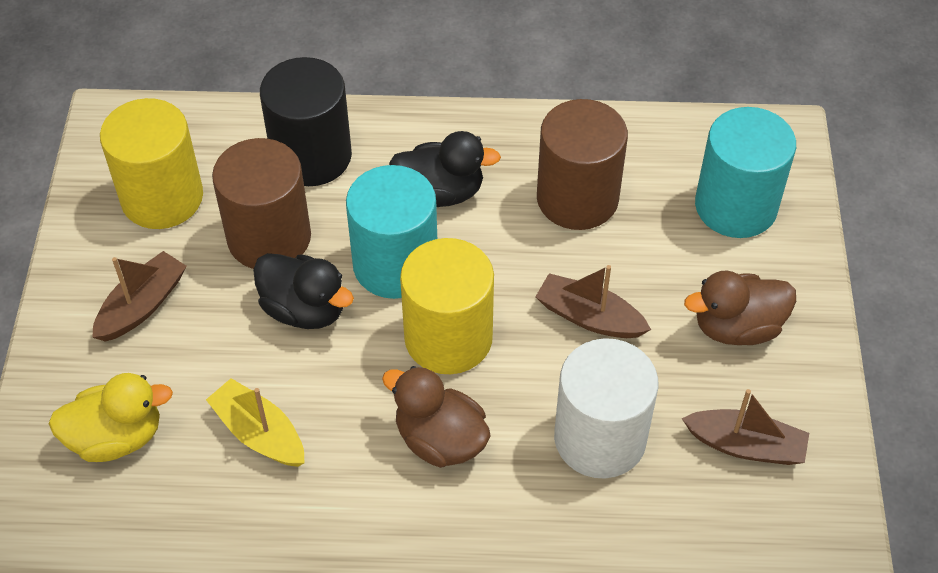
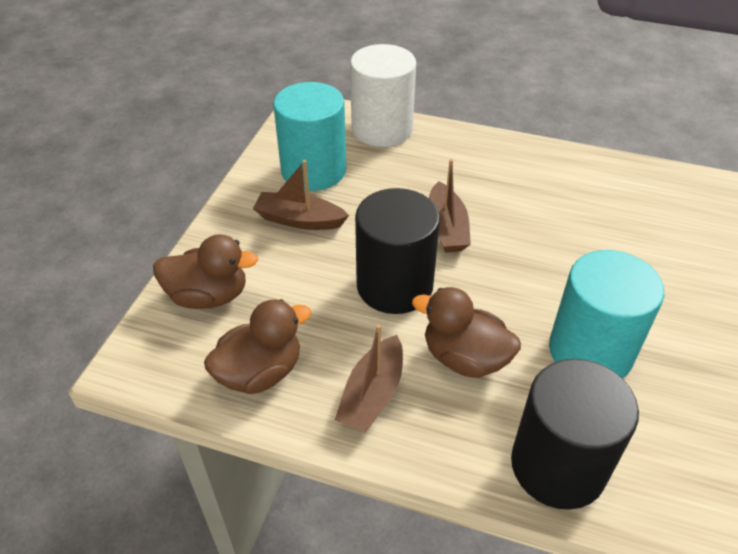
black cylinder: 1 -> 2
black duck: 2 -> 0
brown cylinder: 2 -> 0
brown duck: 2 -> 3
yellow boat: 1 -> 0
yellow cylinder: 2 -> 0
yellow duck: 1 -> 0

